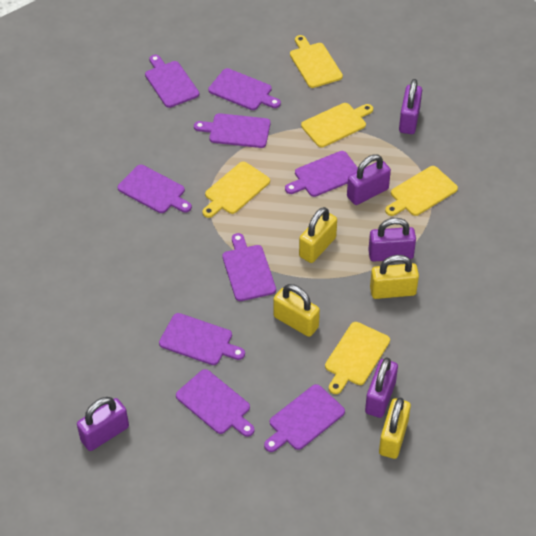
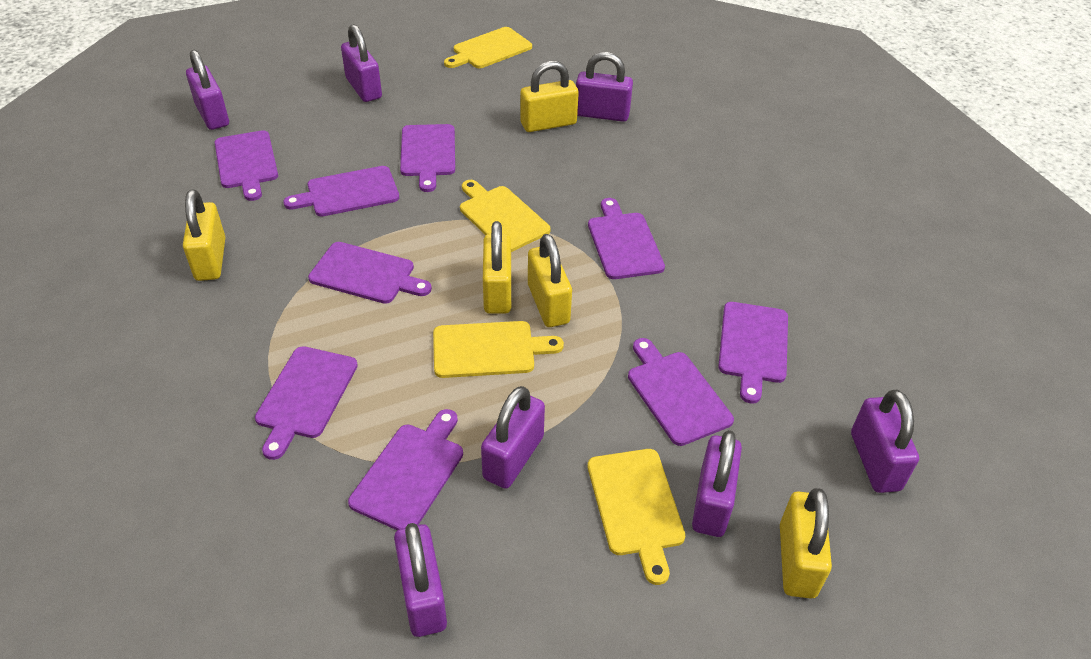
purple padlock: 5 -> 7
yellow cutting board: 5 -> 4
yellow padlock: 4 -> 5

